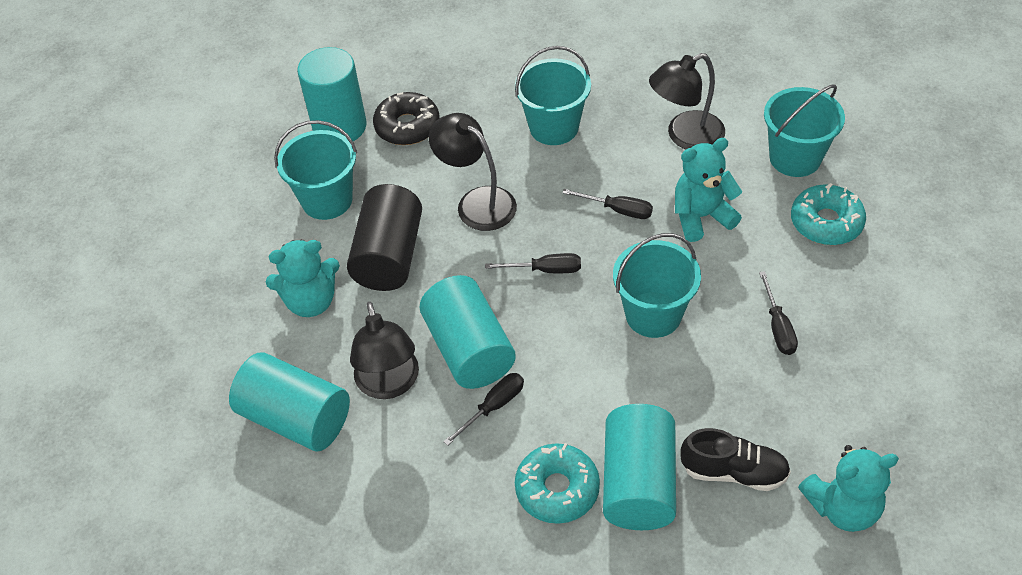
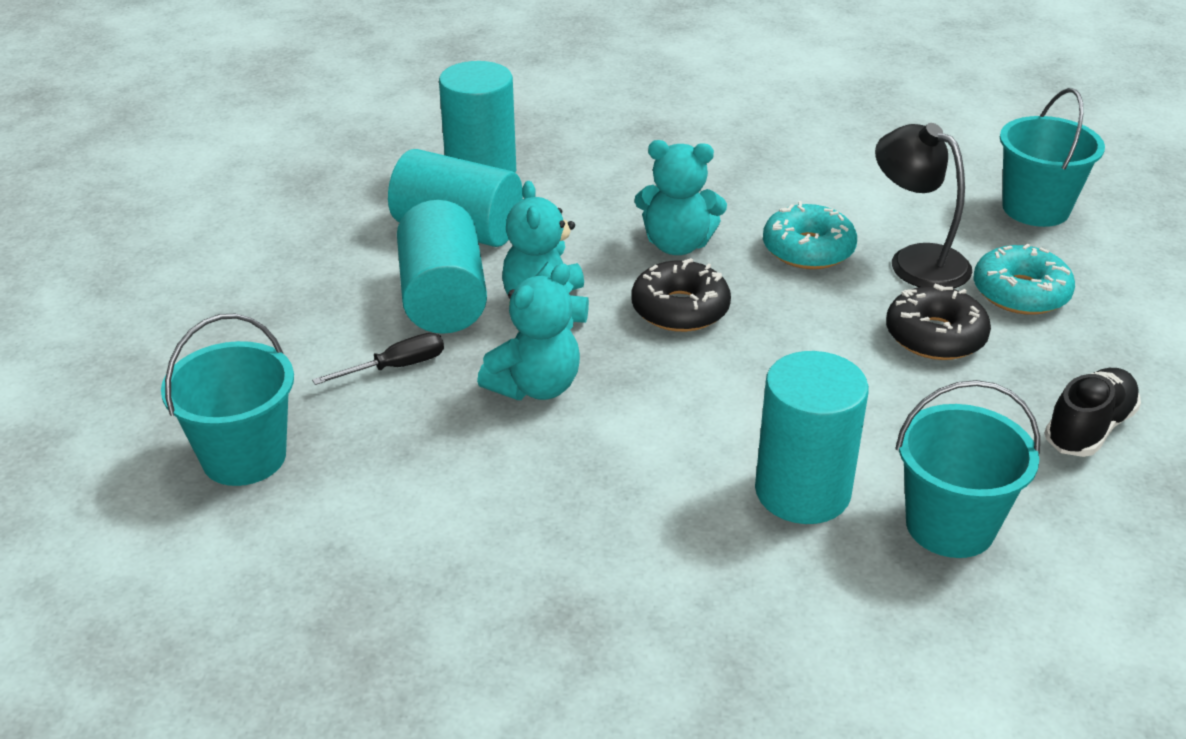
black cylinder: 1 -> 0
black donut: 1 -> 2
black lamp: 3 -> 1
black screwdriver: 4 -> 1
turquoise bucket: 4 -> 3

